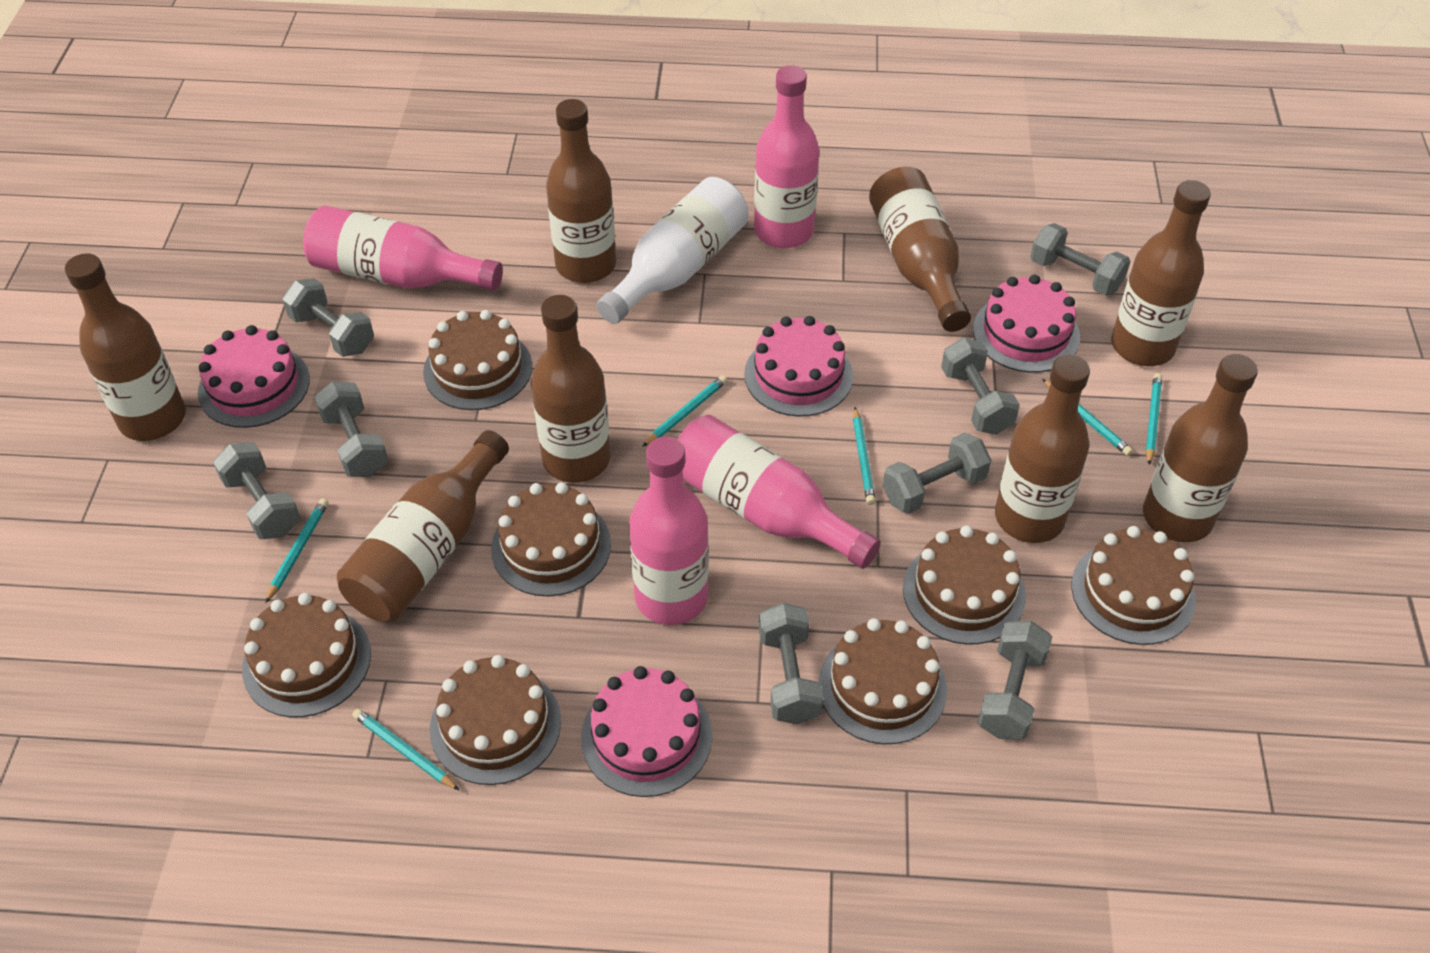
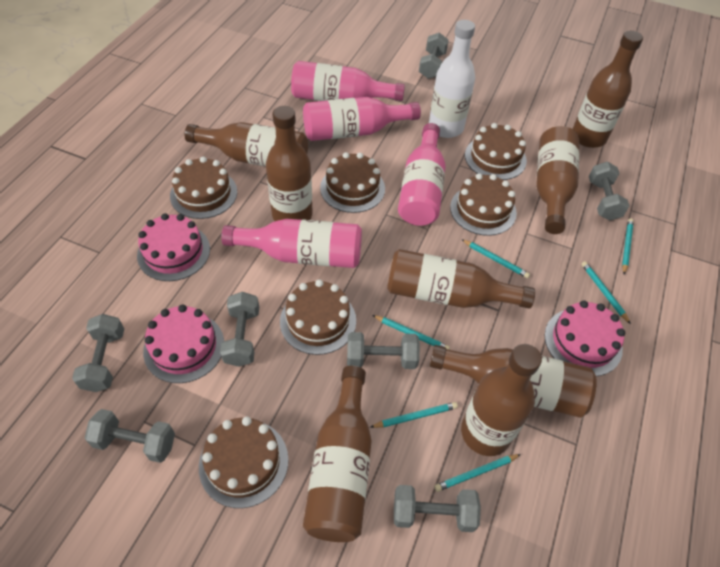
brown cake: 7 -> 6
grey dumbbell: 8 -> 7
pink cake: 4 -> 3

